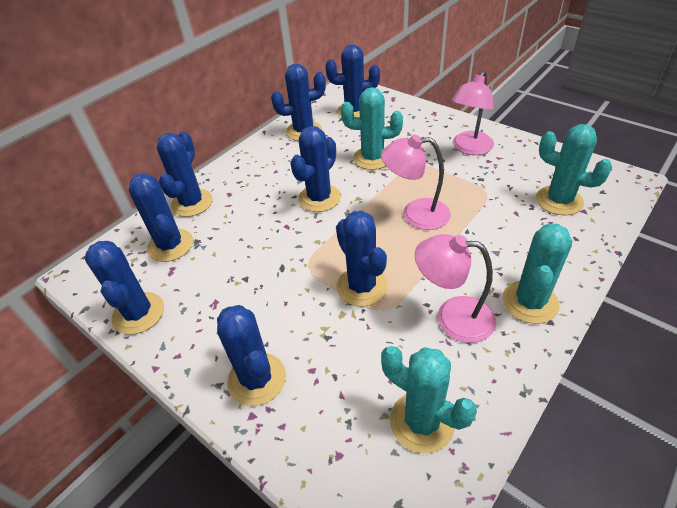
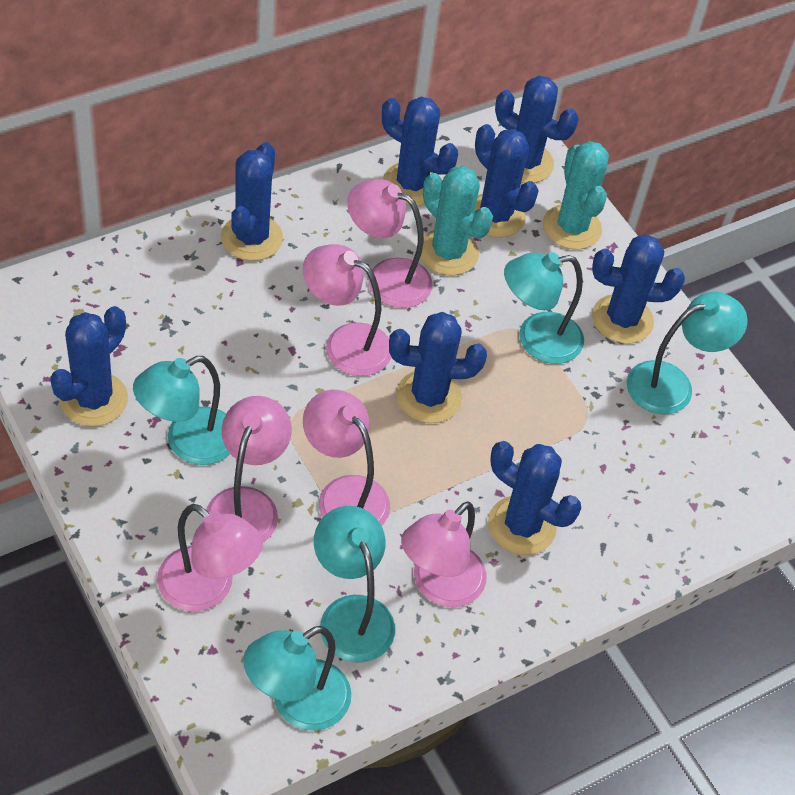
pink lamp: 3 -> 6
turquoise cactus: 4 -> 2
turquoise lamp: 0 -> 5

